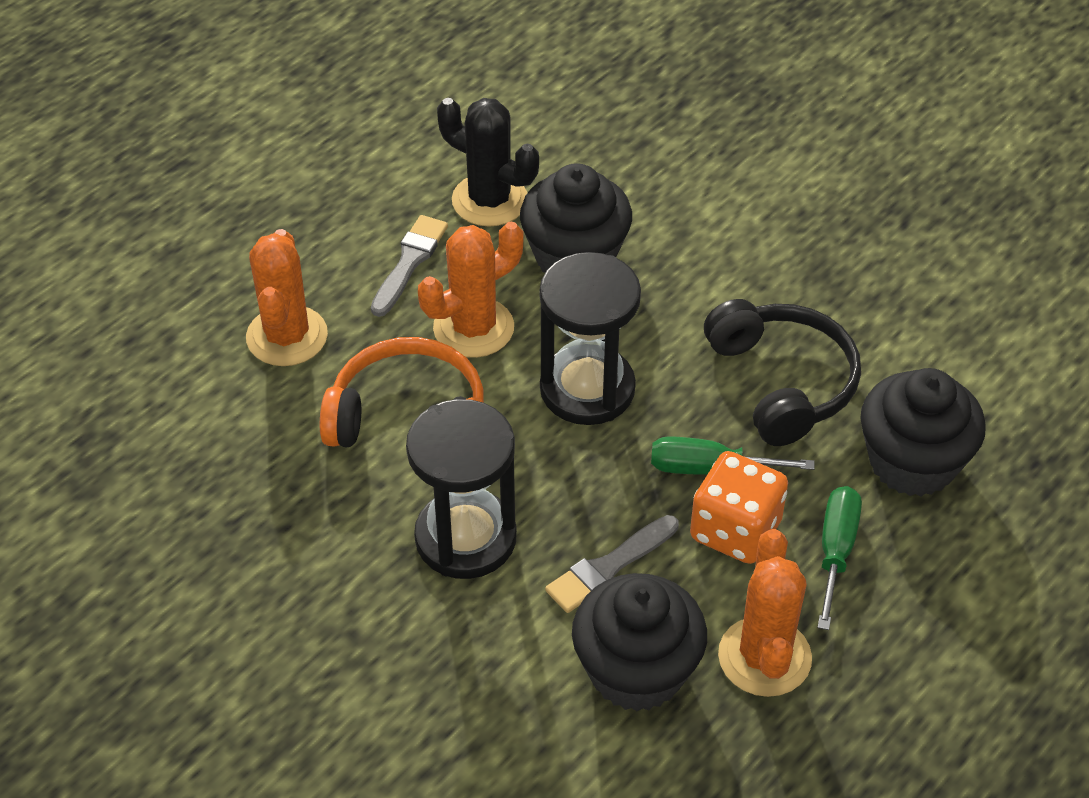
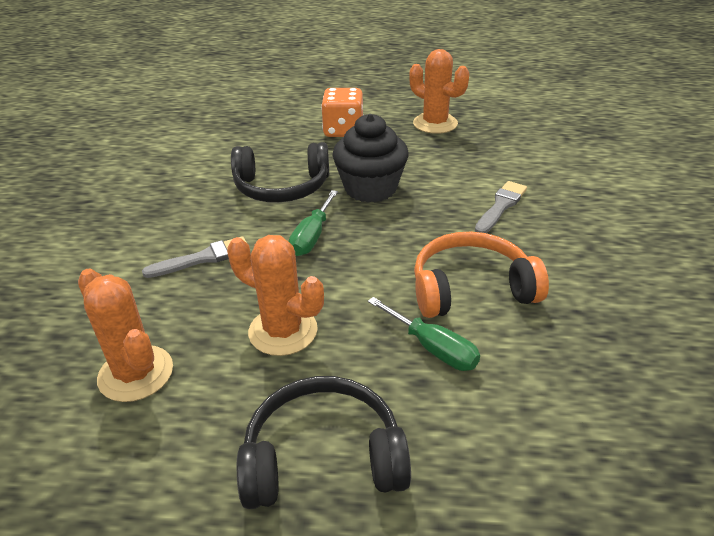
black cactus: 1 -> 0
black cupcake: 3 -> 1
black headphones: 1 -> 2
black hourglass: 2 -> 0

